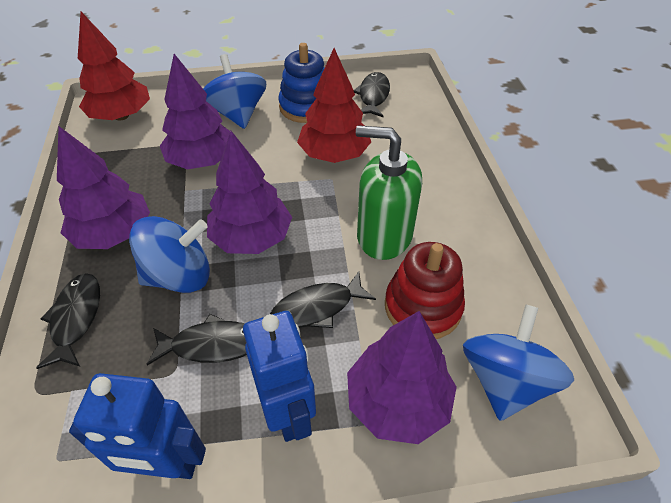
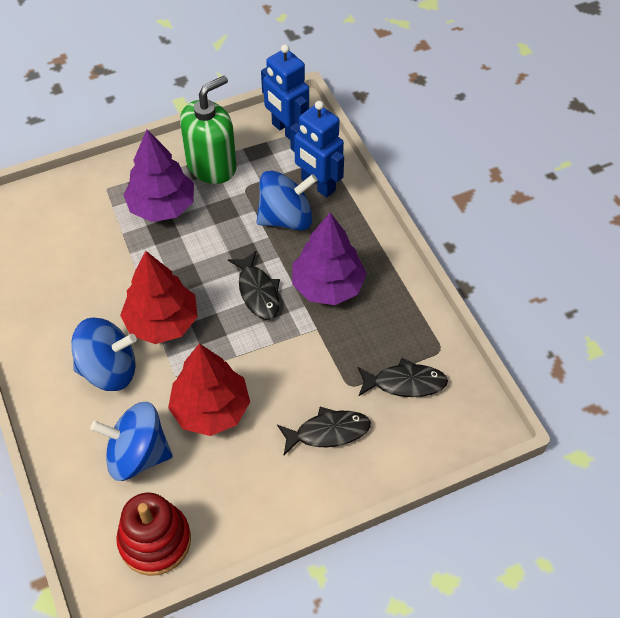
black fish: 4 -> 3
blue stacking toy: 1 -> 0
purple tree: 4 -> 2

